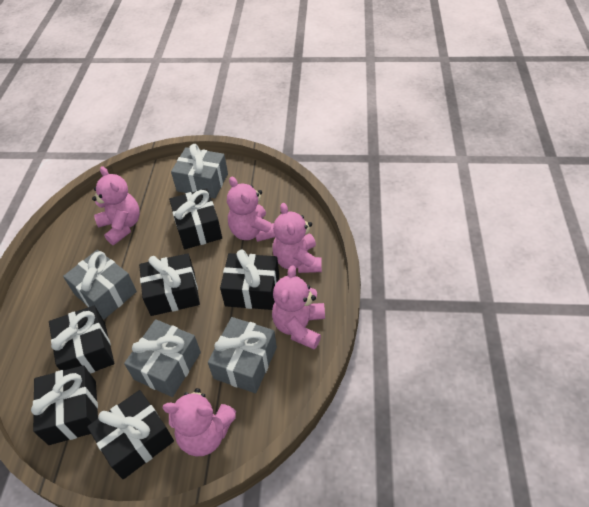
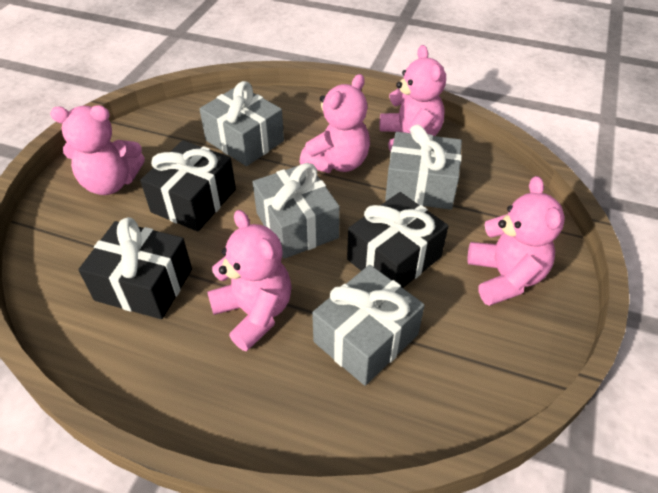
black gift: 6 -> 3

